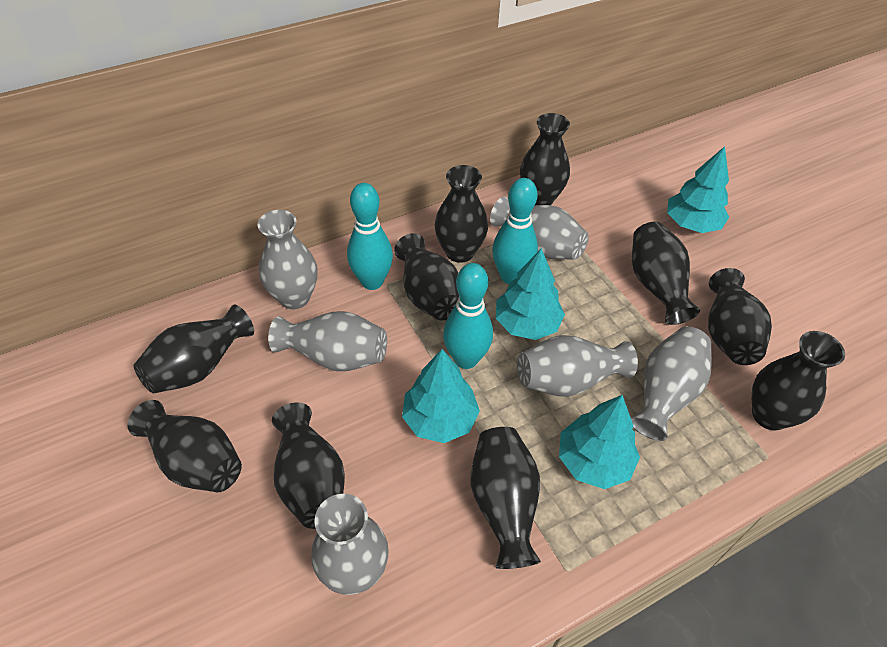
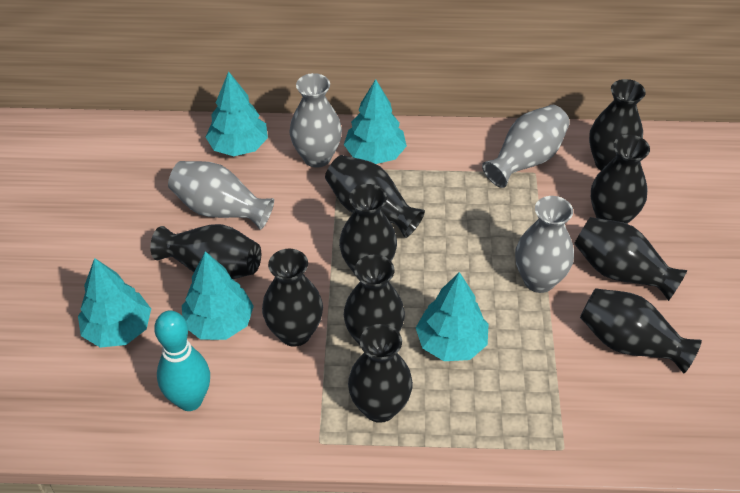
grey vase: 6 -> 4
turquoise bowling pin: 3 -> 1
turquoise tree: 4 -> 5

